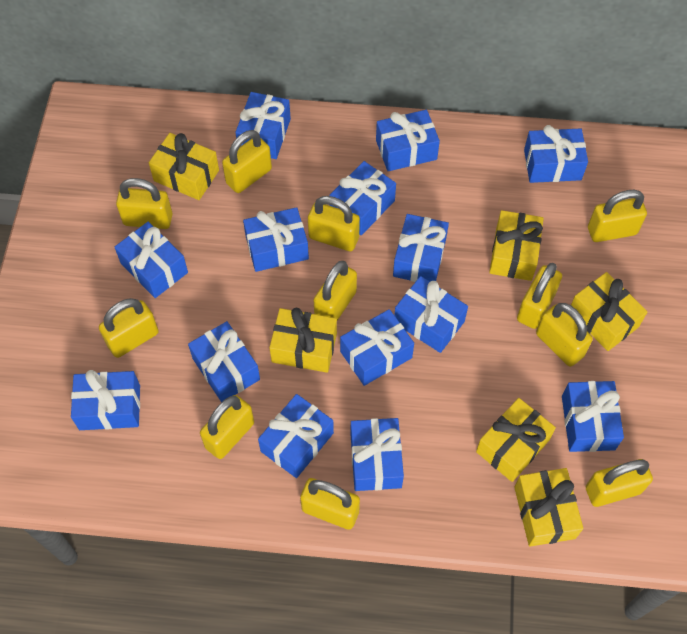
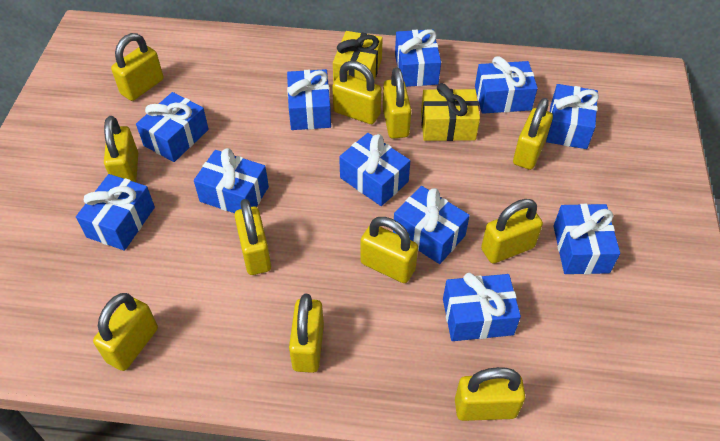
blue gift: 14 -> 11
yellow gift: 6 -> 2

